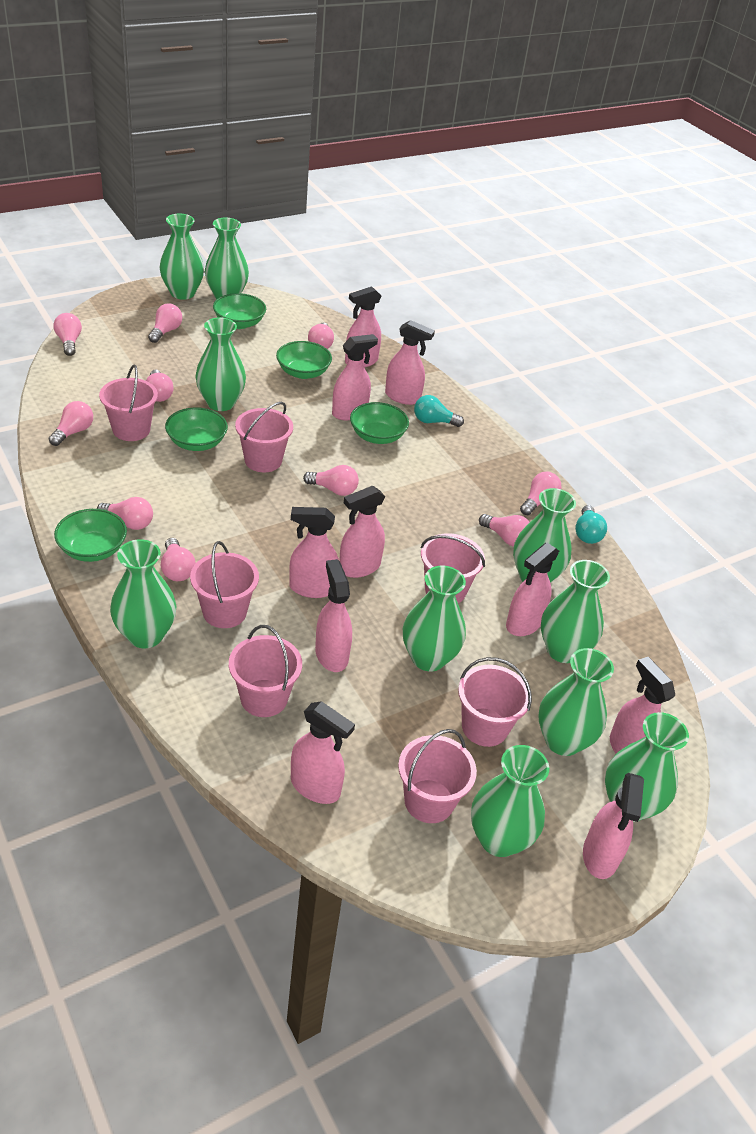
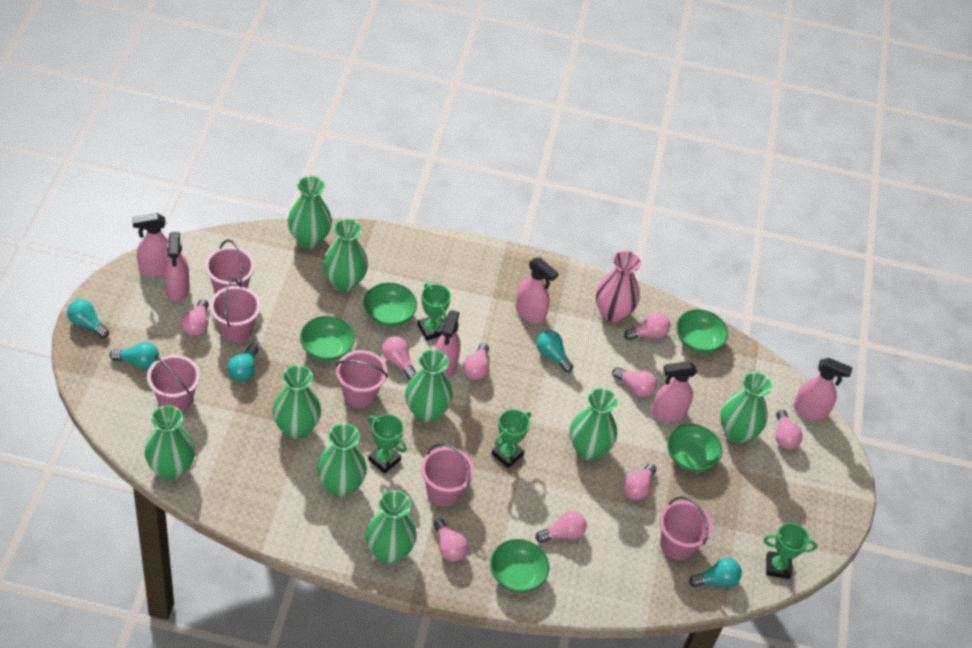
green trophy: 0 -> 4
green vase: 10 -> 9
pink bucket: 7 -> 6
pink light bulb: 10 -> 9
pink spray bottle: 10 -> 6
pink vase: 0 -> 1
turquoise light bulb: 2 -> 5

